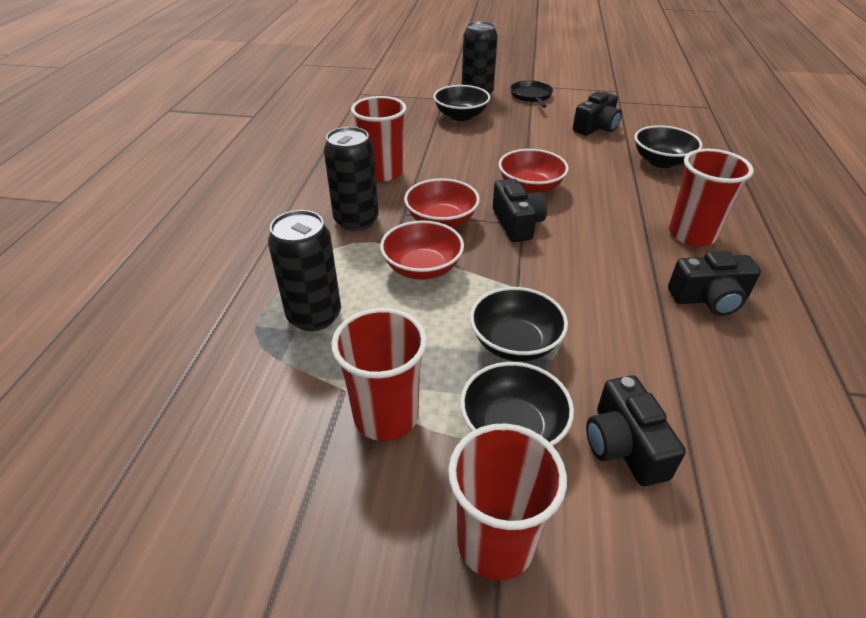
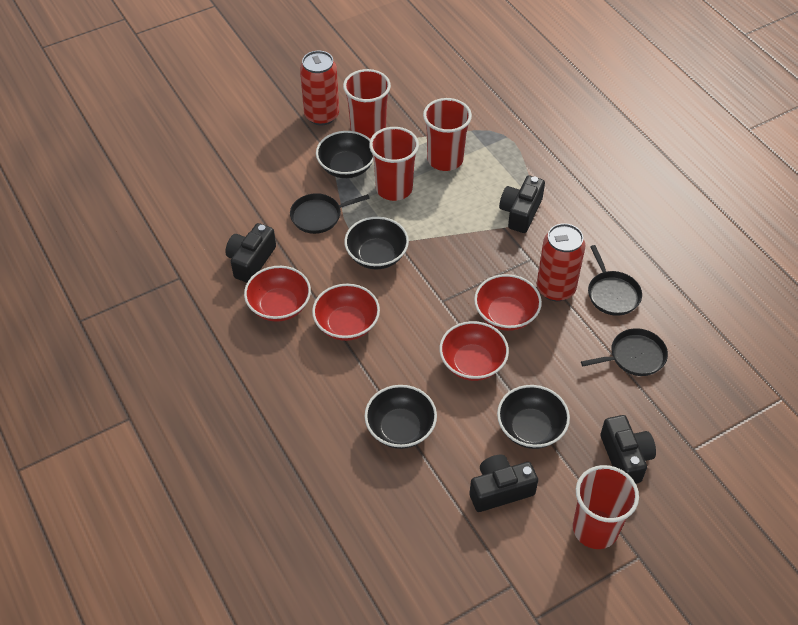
black can: 3 -> 0
black pan: 1 -> 3
red bowl: 3 -> 4
red can: 0 -> 2

